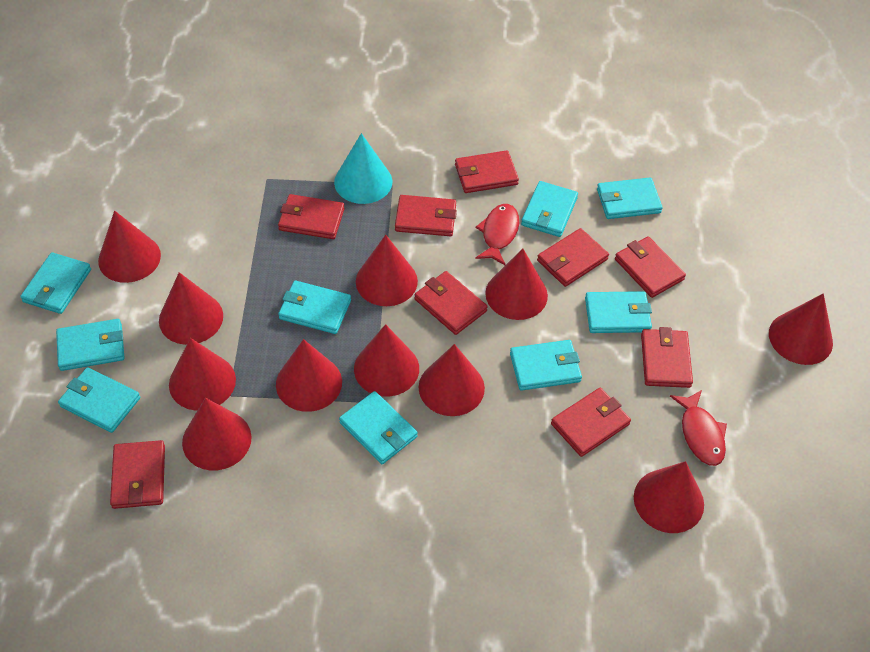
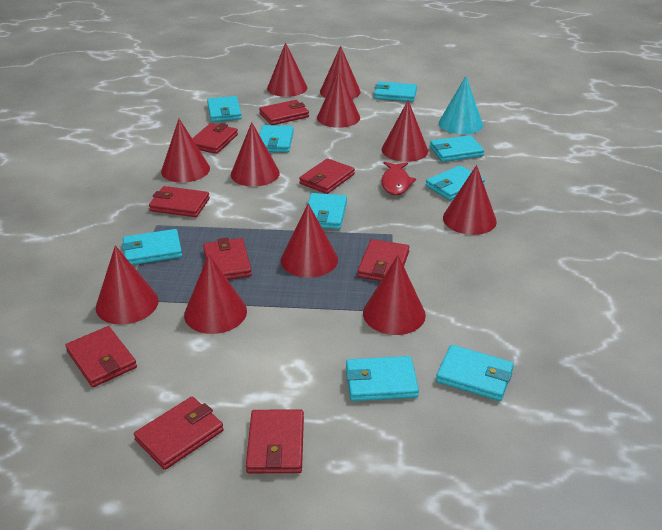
red fish: 2 -> 1

